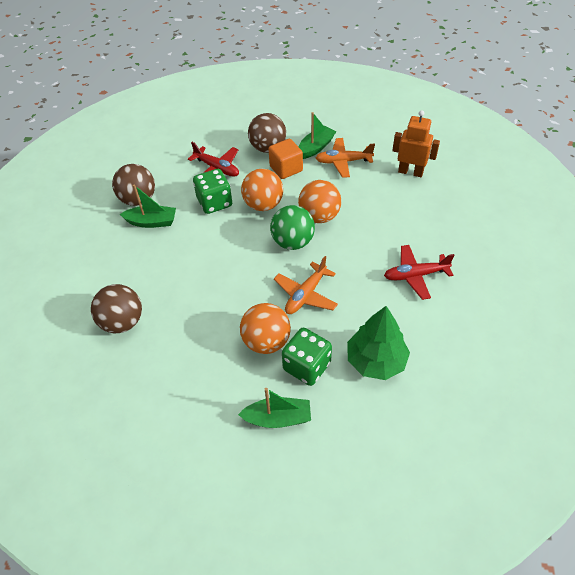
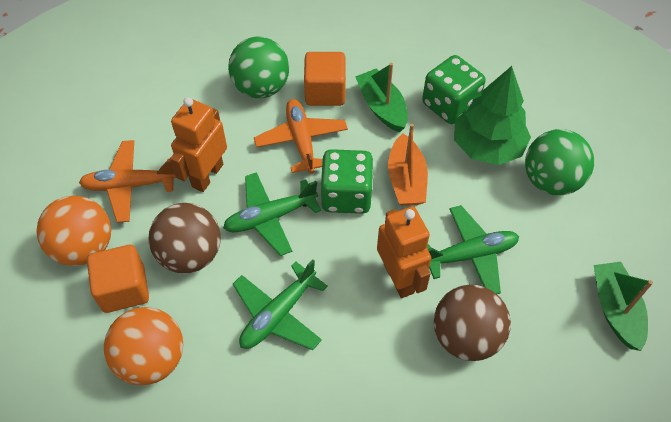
brown ball: 3 -> 2
green ball: 1 -> 2
green boat: 3 -> 2
green plane: 0 -> 3
orange ball: 3 -> 2
orange boat: 0 -> 1
orange cube: 1 -> 2
orange robot: 1 -> 2
red plane: 2 -> 0

